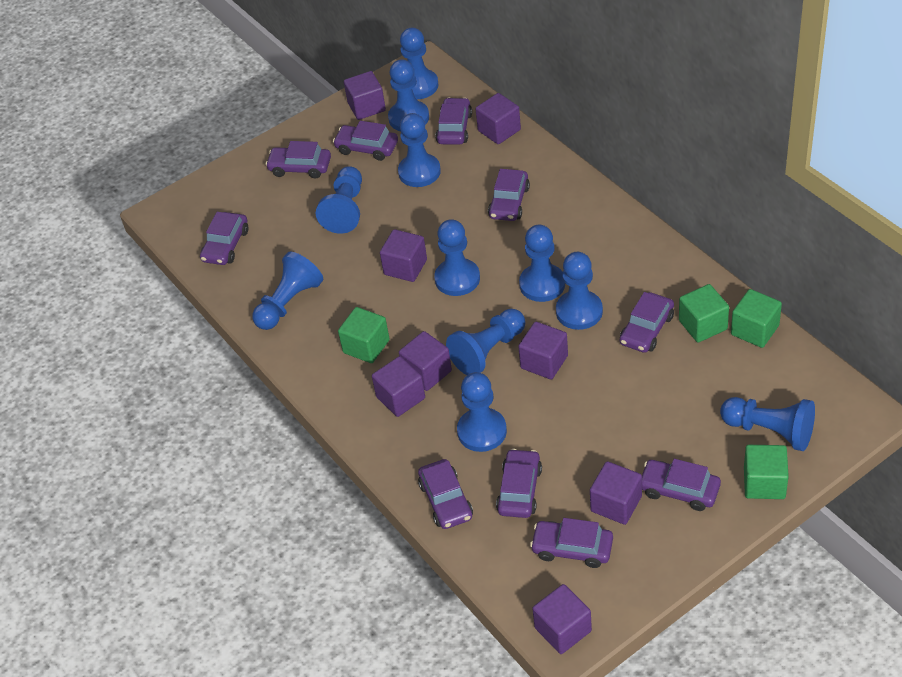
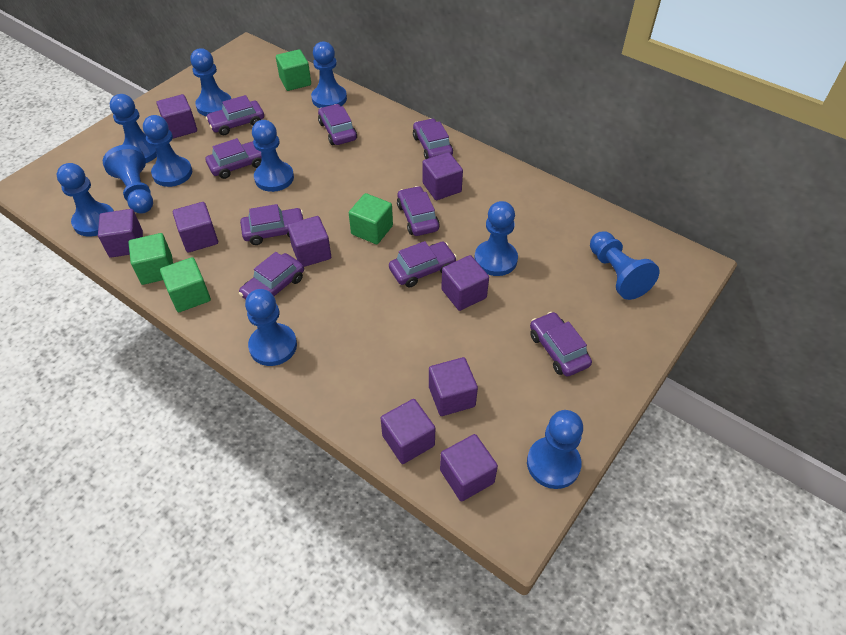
purple car: 10 -> 9
purple cube: 8 -> 9

